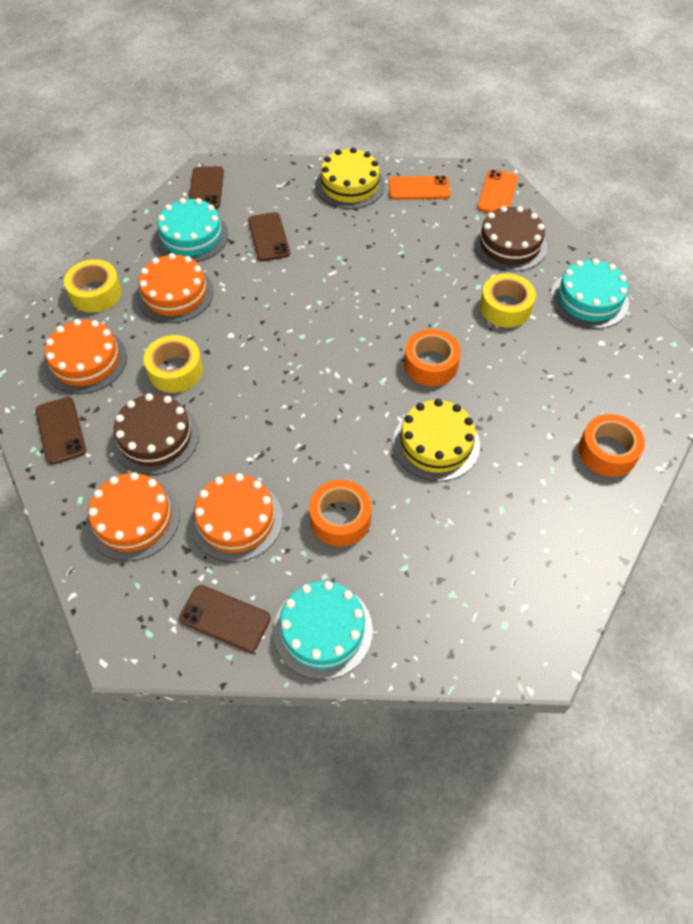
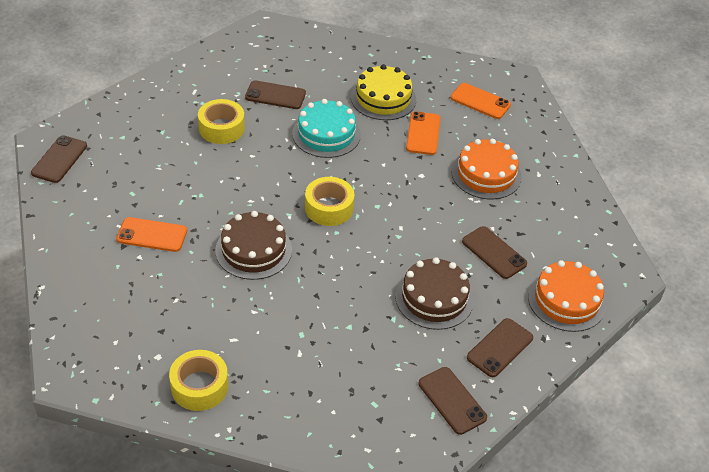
brown phone: 4 -> 5
orange cake: 4 -> 2
orange phone: 2 -> 3
orange tape: 3 -> 0
turquoise cake: 3 -> 1
yellow cake: 2 -> 1

